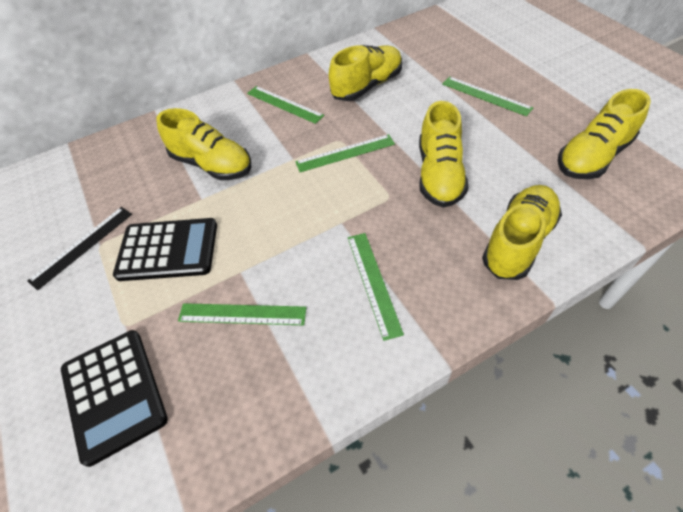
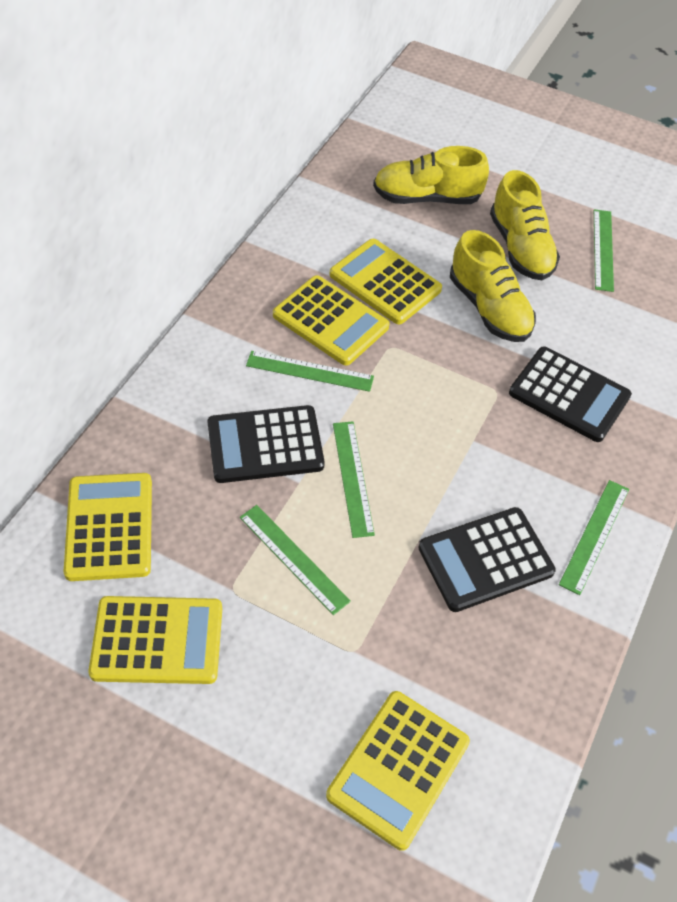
black calculator: 2 -> 3
black ruler: 1 -> 0
yellow calculator: 0 -> 5
yellow shoe: 5 -> 3

